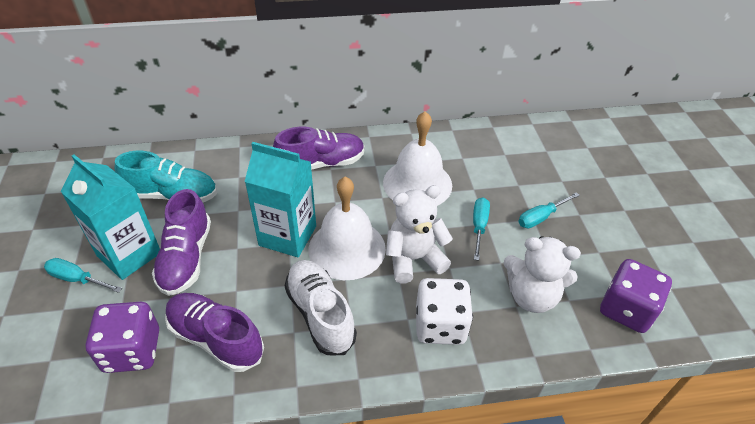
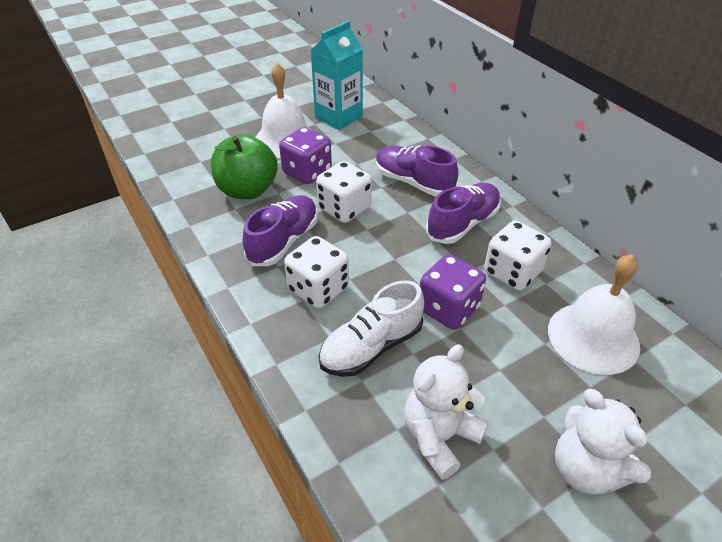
green apple: 0 -> 1
turquoise carton: 2 -> 1
turquoise screwdriver: 3 -> 0
turquoise shoe: 1 -> 0
white dice: 1 -> 3

